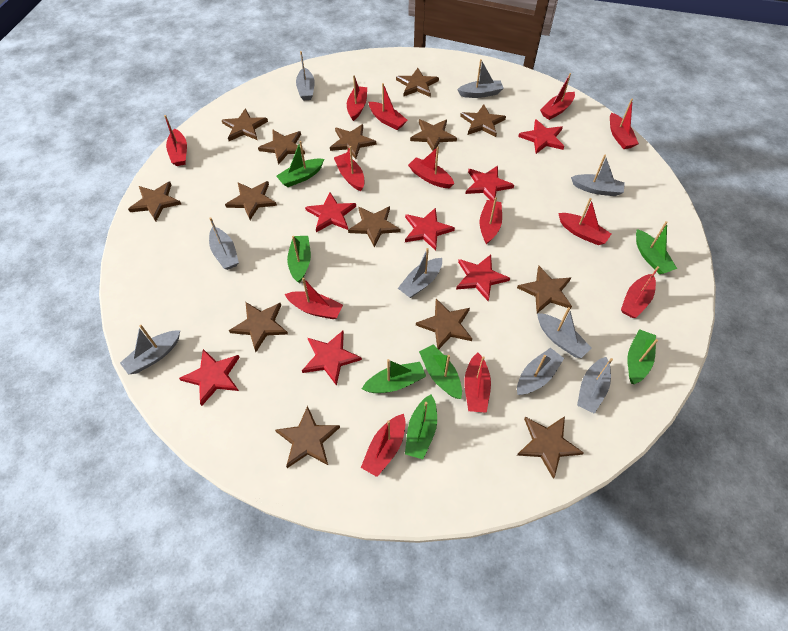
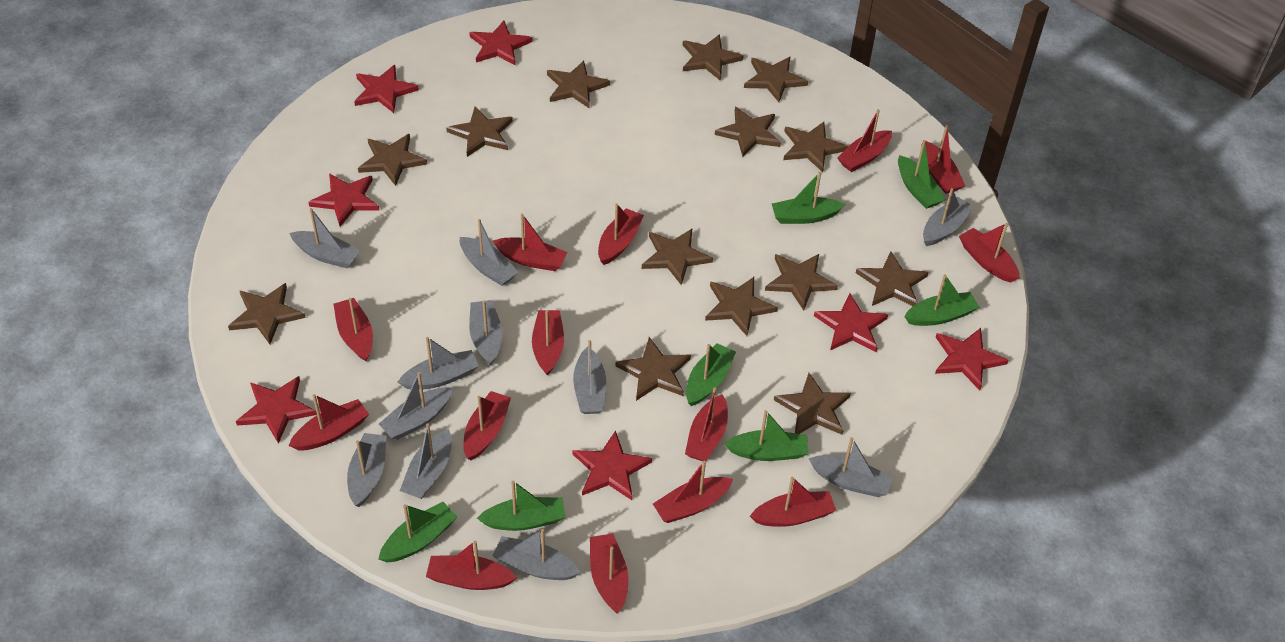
grey boat: 9 -> 11
red boat: 13 -> 14

